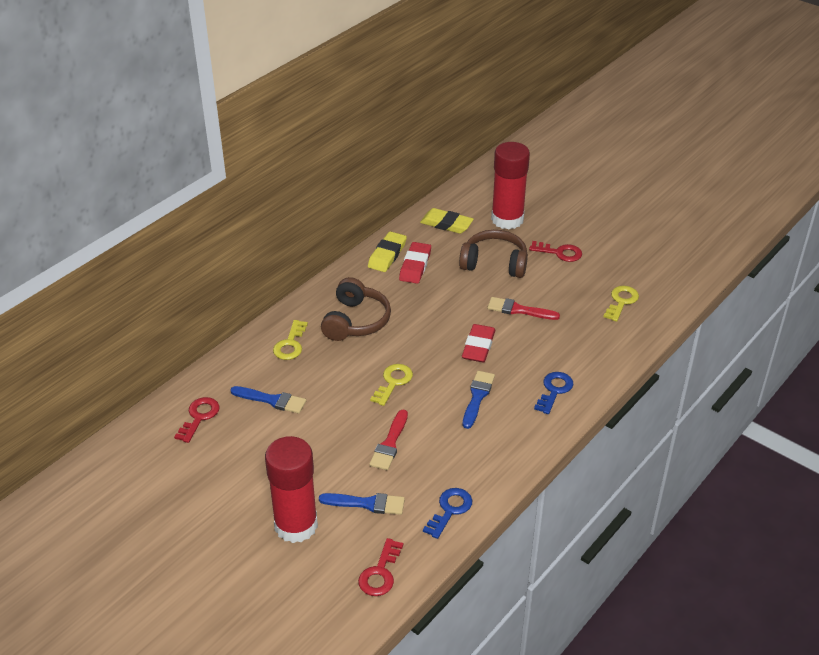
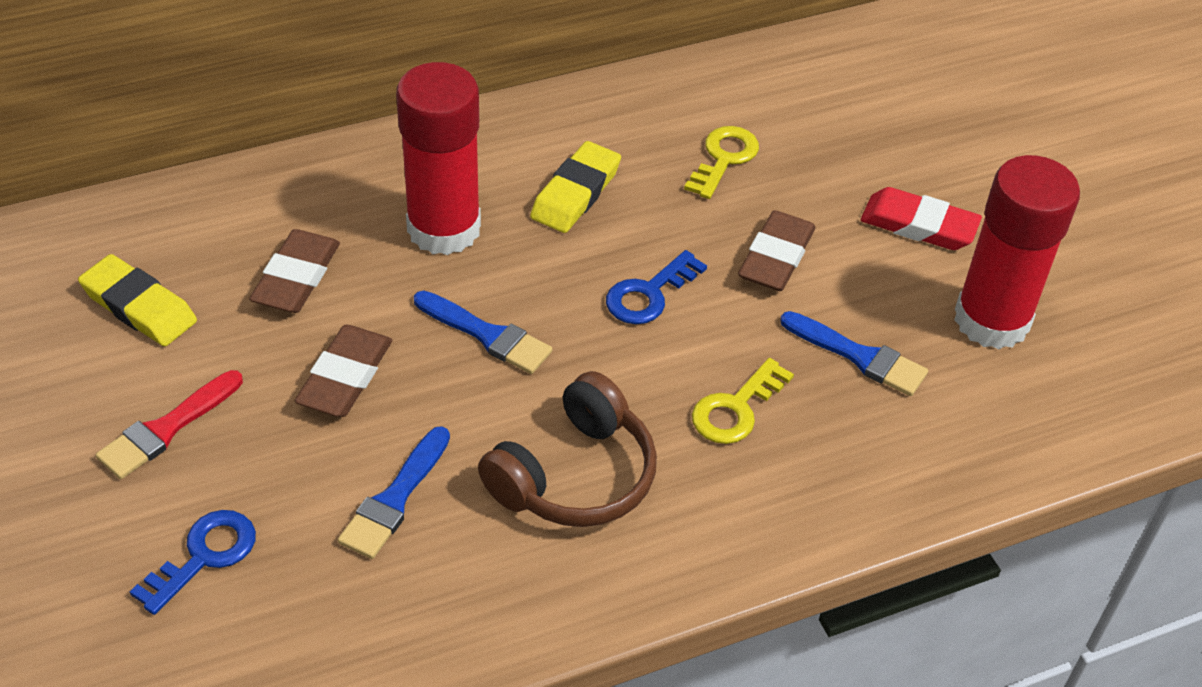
brown eraser: 0 -> 3
brown headphones: 2 -> 1
red brush: 2 -> 1
red eraser: 2 -> 1
red key: 3 -> 0
yellow key: 3 -> 2

